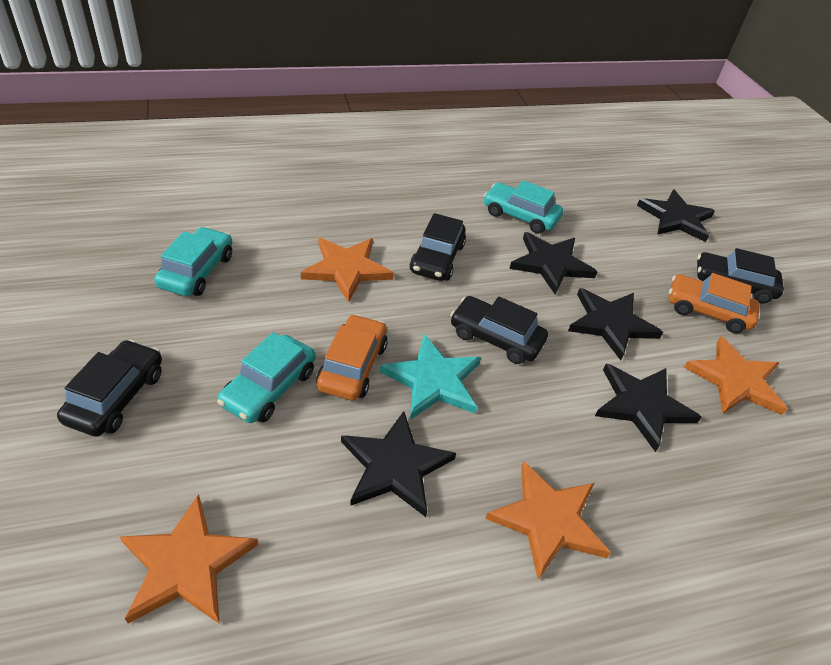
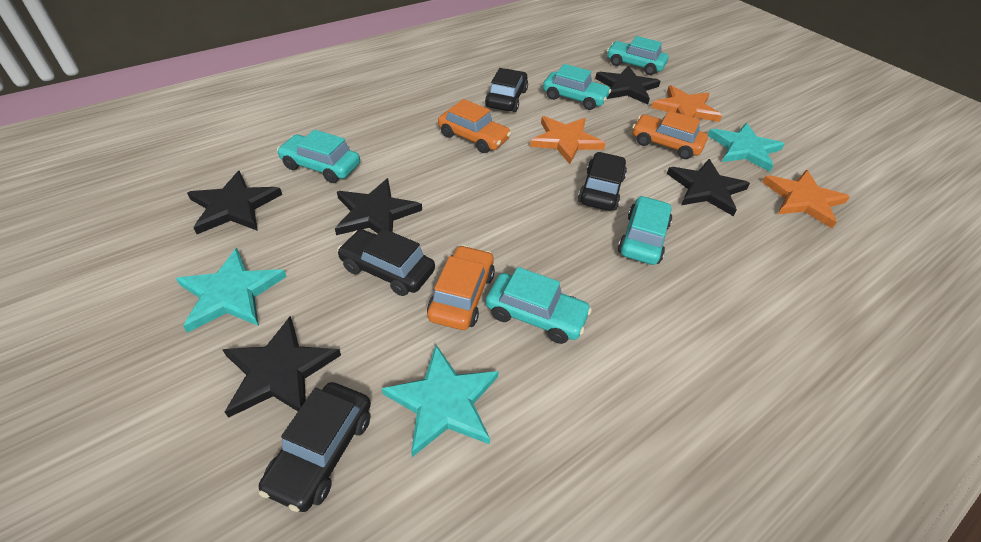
orange car: 2 -> 3
orange star: 4 -> 3
turquoise car: 3 -> 5
turquoise star: 1 -> 3

